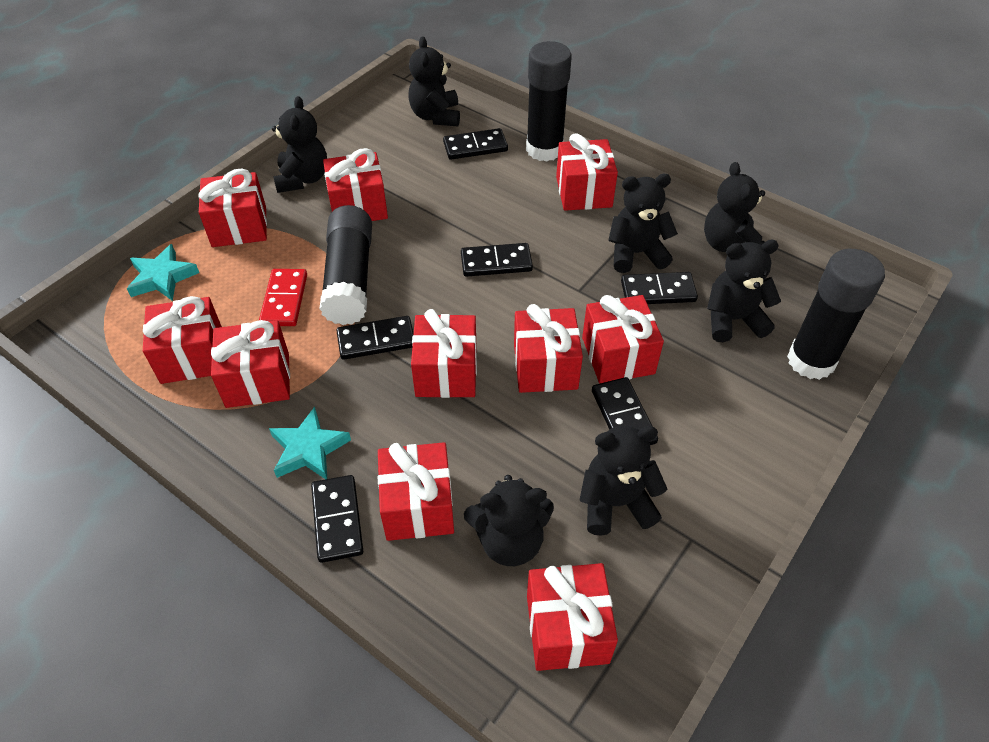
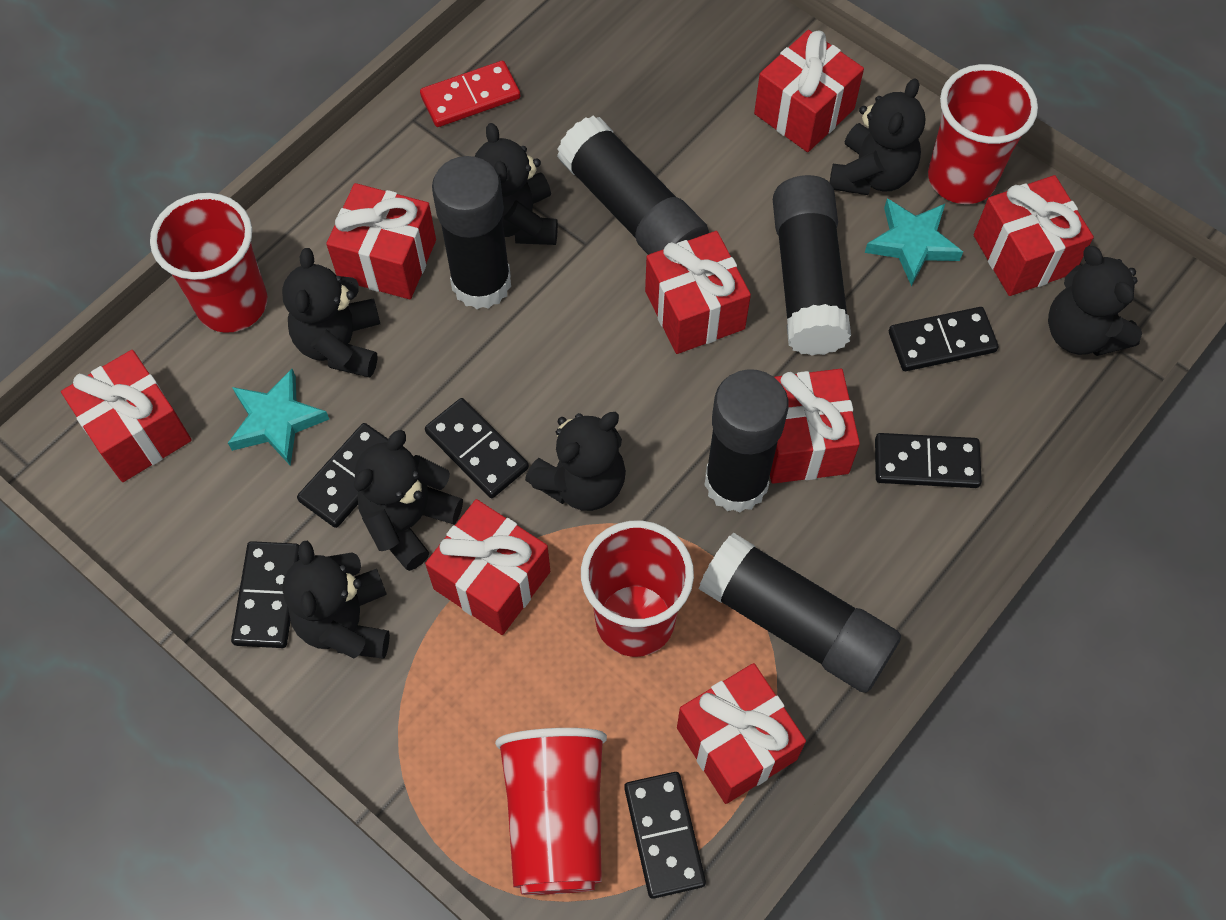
black glue stick: 3 -> 5
red cup: 0 -> 4
red gift: 10 -> 8

